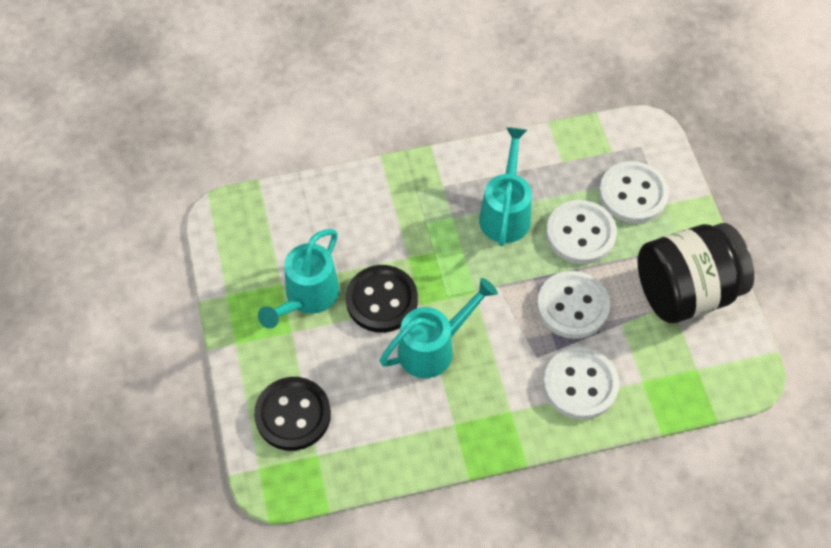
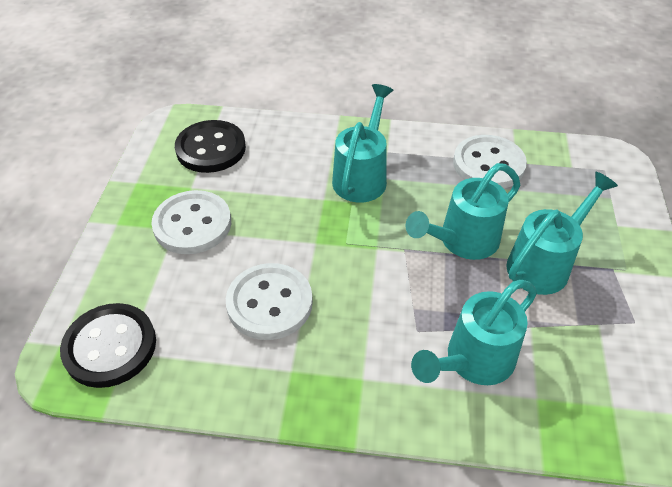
black jar: 1 -> 0
turquoise watering can: 3 -> 4
white button: 4 -> 3

